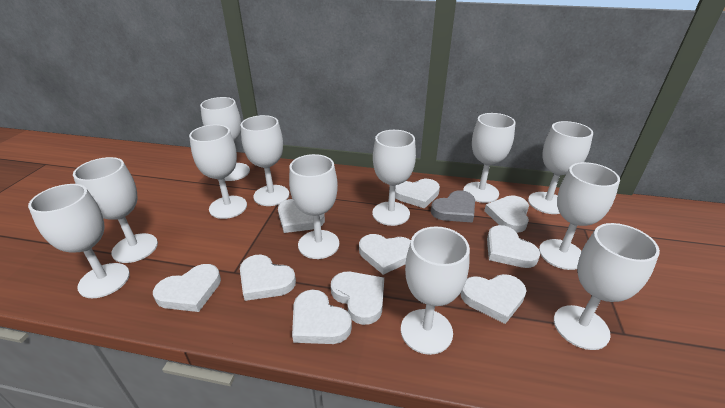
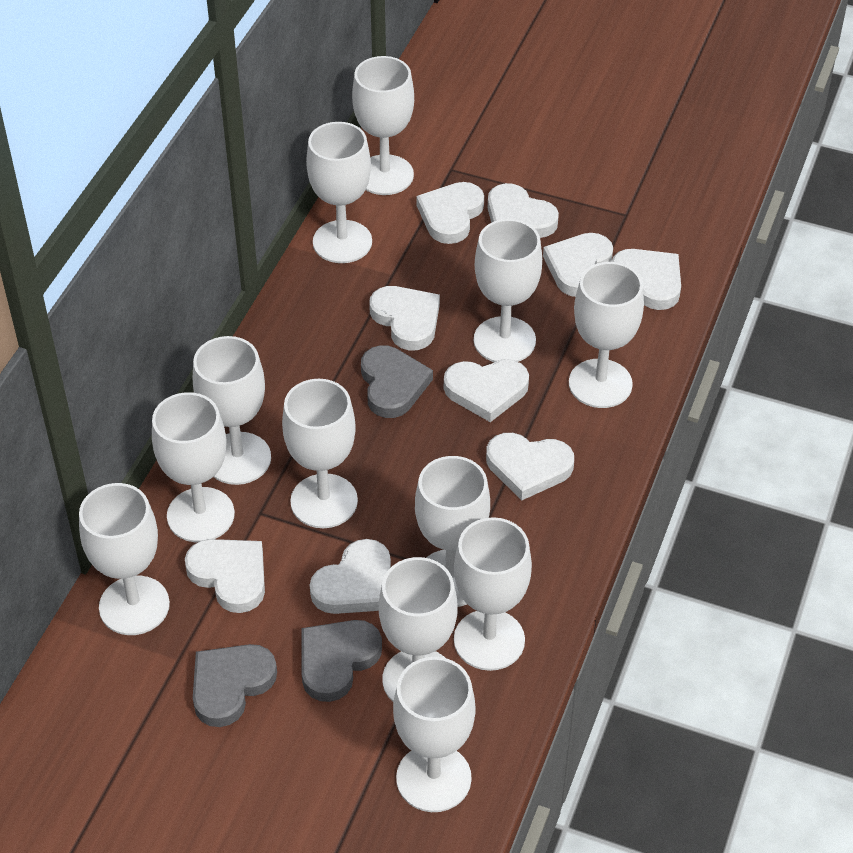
grey heart: 1 -> 3
white heart: 10 -> 9

